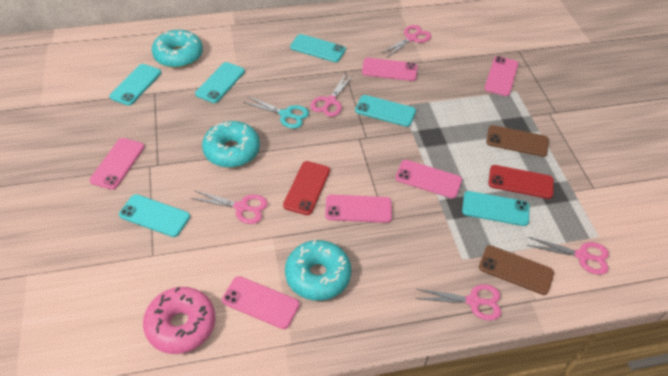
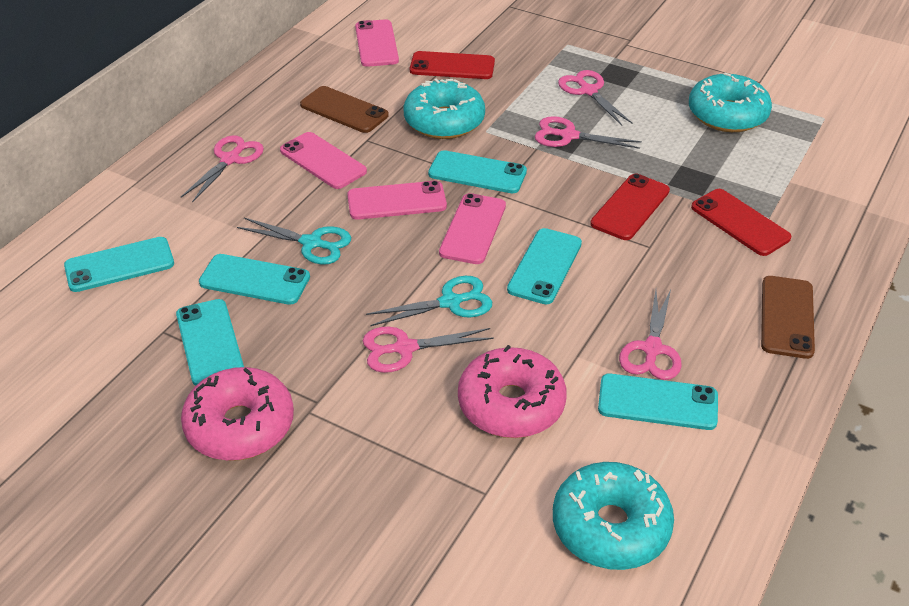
pink donut: 1 -> 2
pink phone: 6 -> 4
red phone: 2 -> 3
turquoise scissors: 1 -> 2

